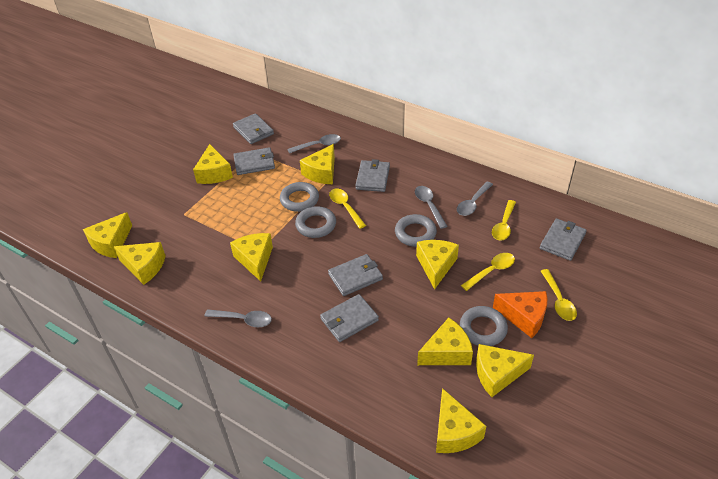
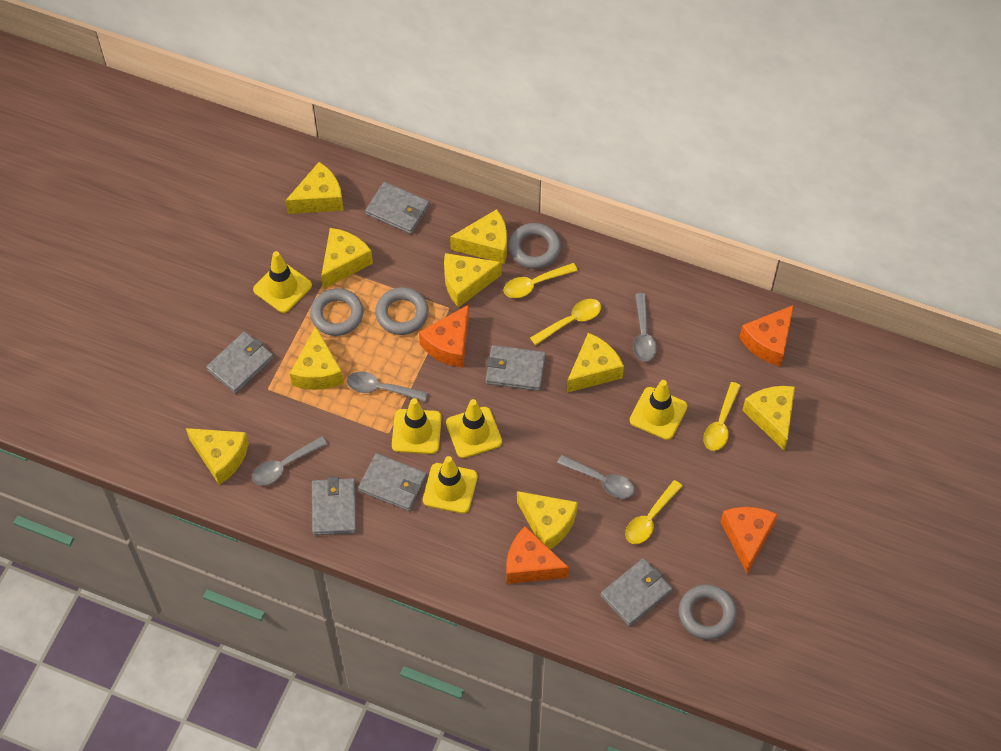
orange cheese: 1 -> 4
yellow traffic cone: 0 -> 5

